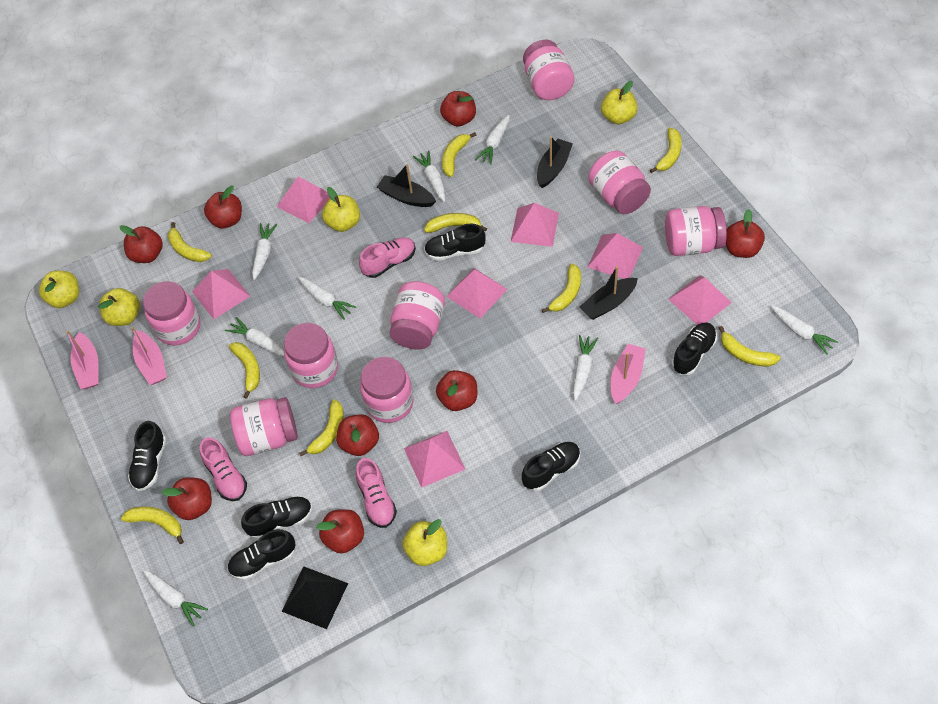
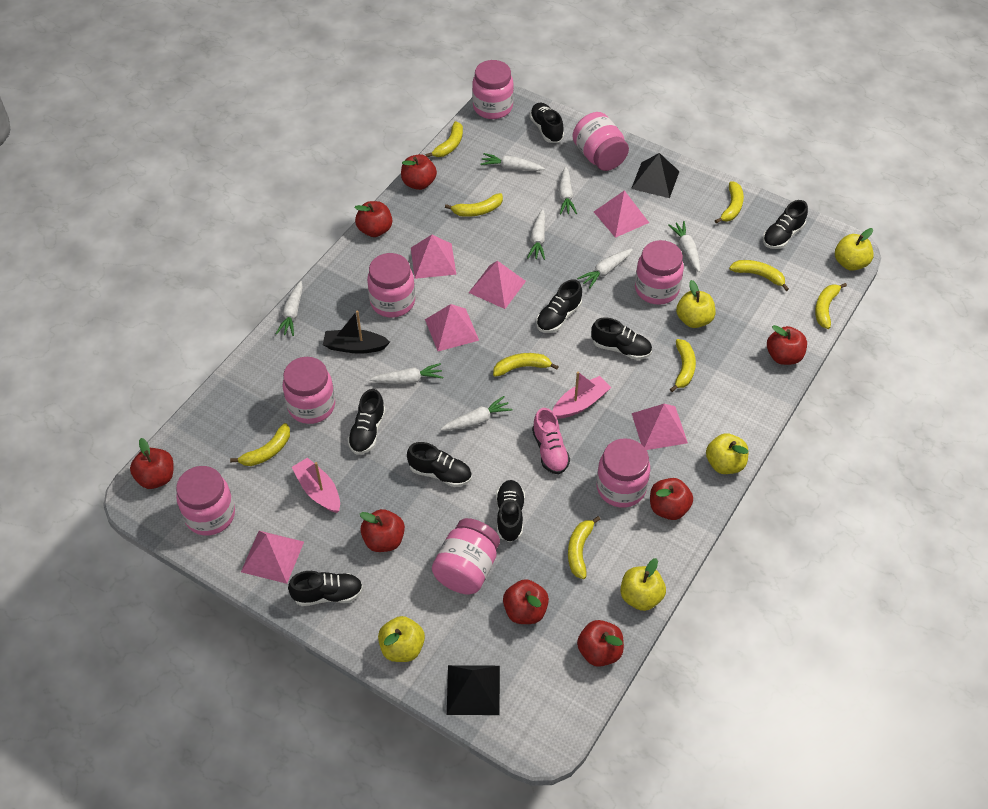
black boat: 3 -> 1
black pyramid: 1 -> 2
black shoe: 6 -> 8
pink boat: 3 -> 2
pink pyramid: 7 -> 6
pink shoe: 3 -> 1

